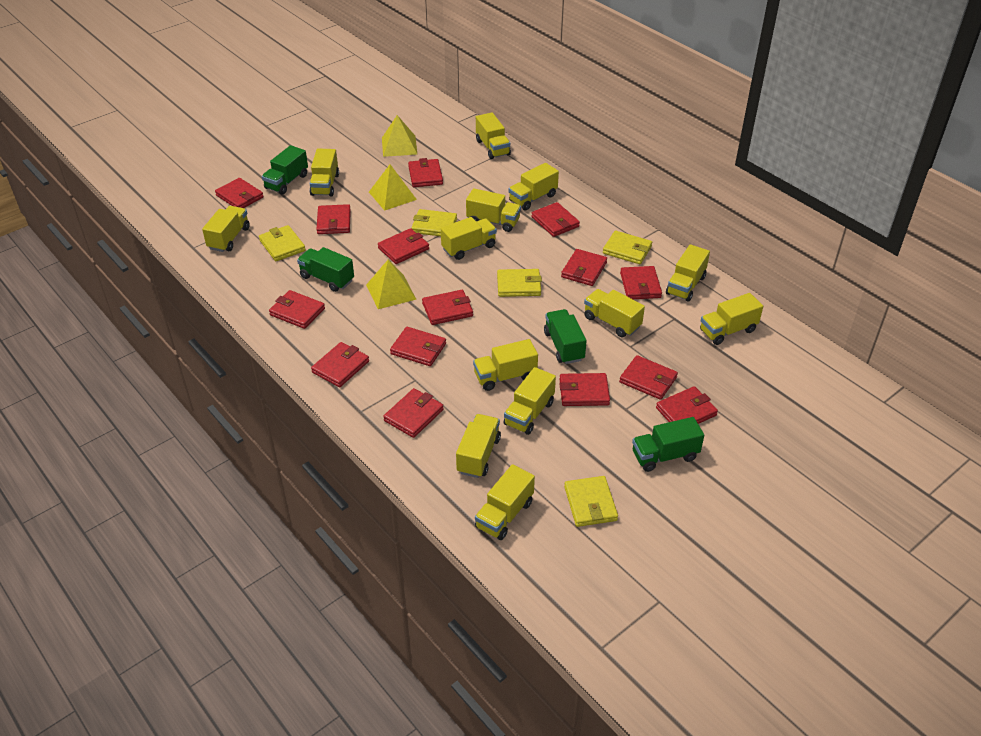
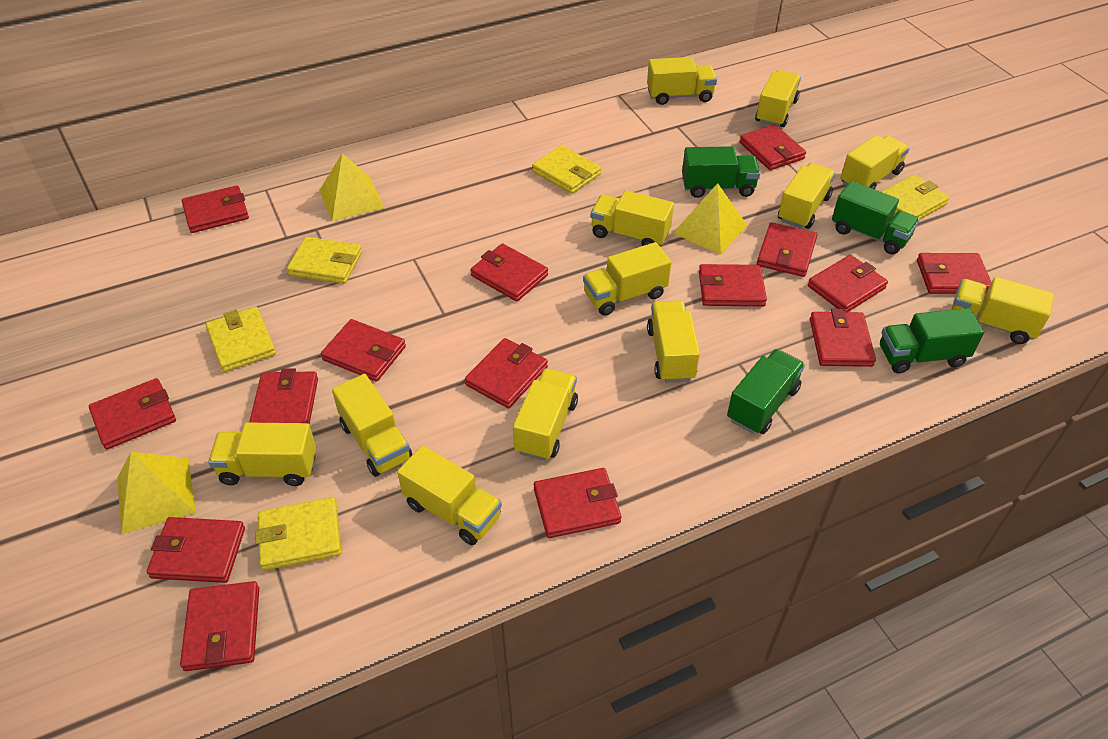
yellow truck: 13 -> 12

